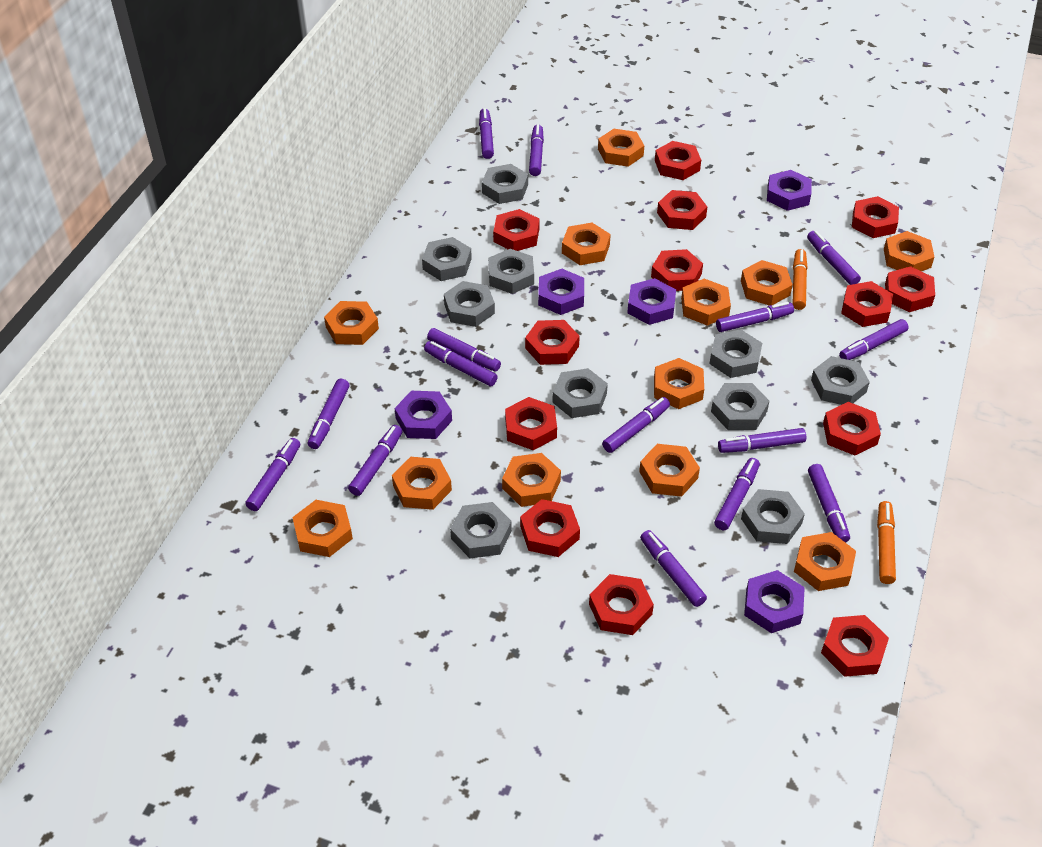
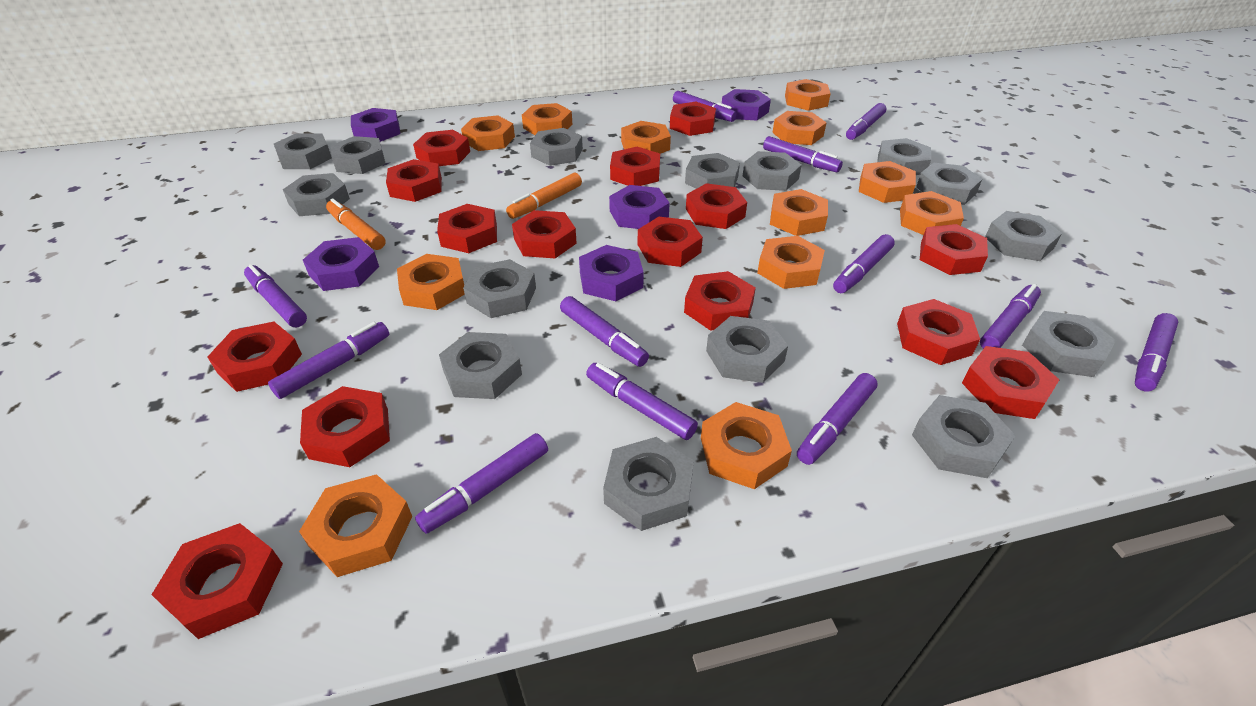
grey nut: 10 -> 15
purple marker: 15 -> 12
red nut: 13 -> 15

